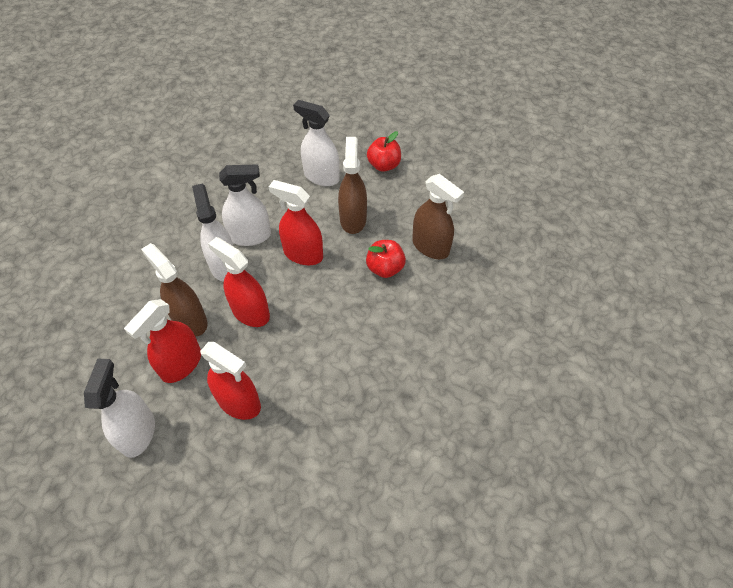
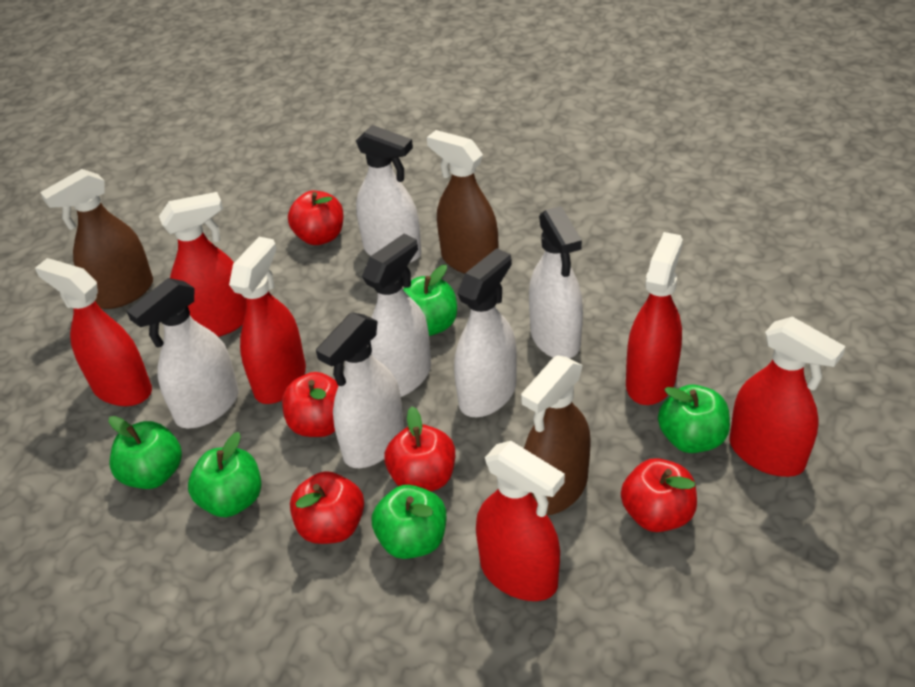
green apple: 0 -> 5
red apple: 2 -> 5
red spray bottle: 4 -> 6
white spray bottle: 4 -> 6

